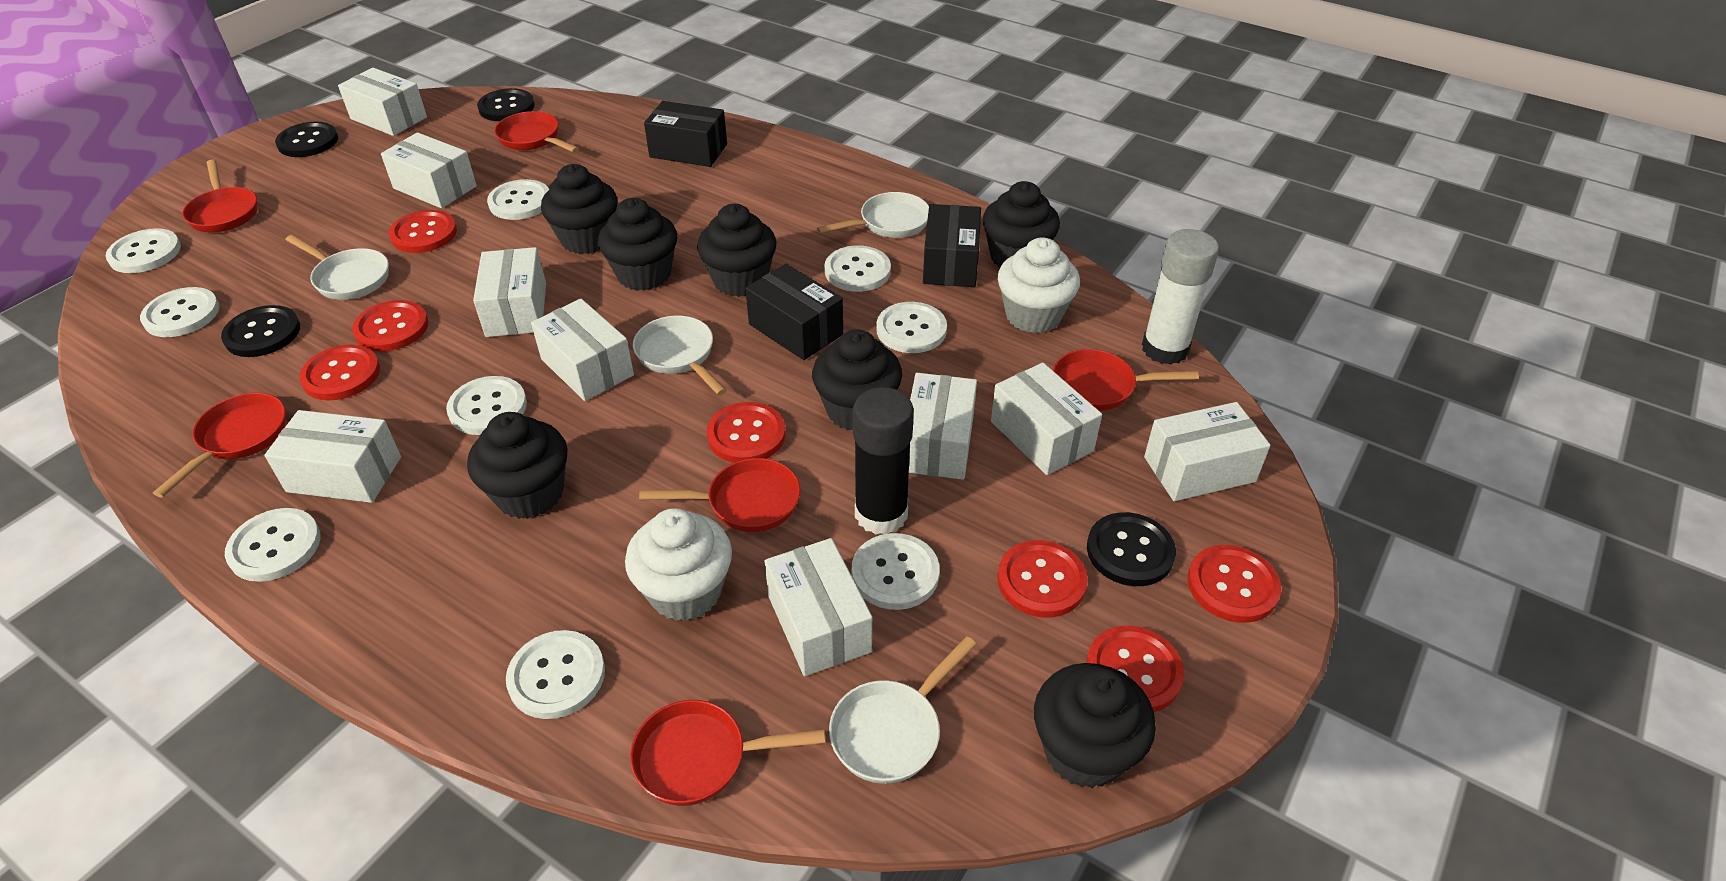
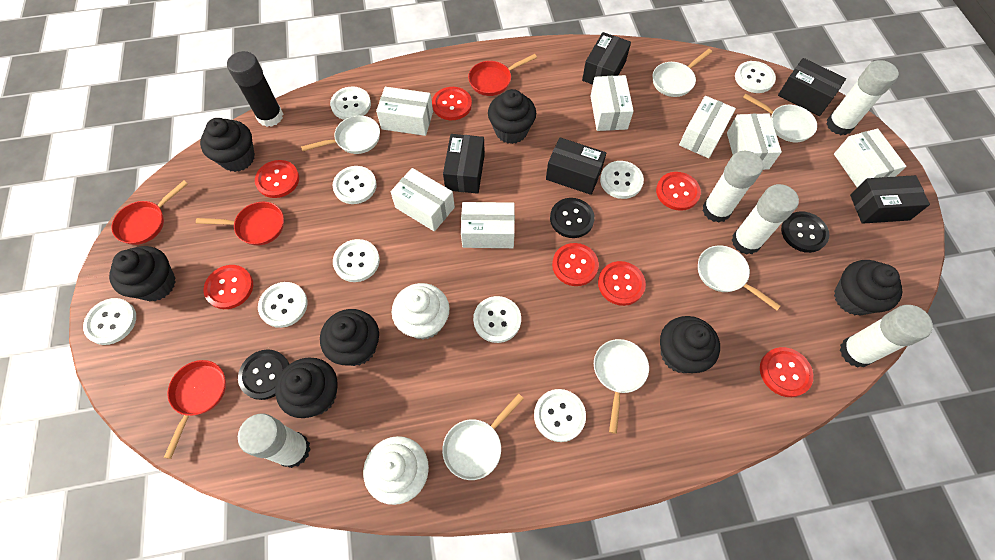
black box: 3 -> 5
black button: 4 -> 3
red pan: 6 -> 4
white box: 9 -> 7
white glue stick: 1 -> 5
white pan: 4 -> 6

